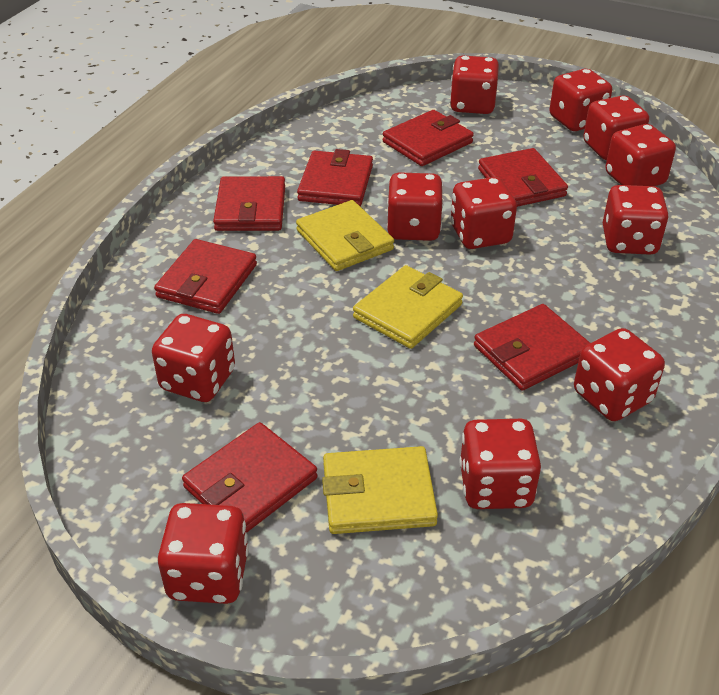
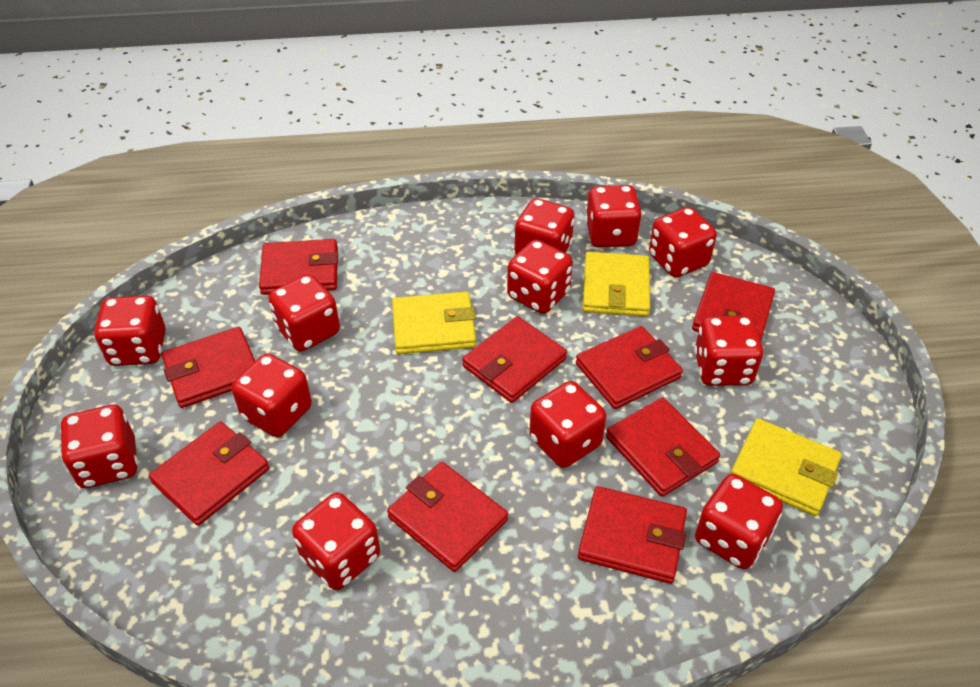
red dice: 11 -> 12
red wallet: 7 -> 9

